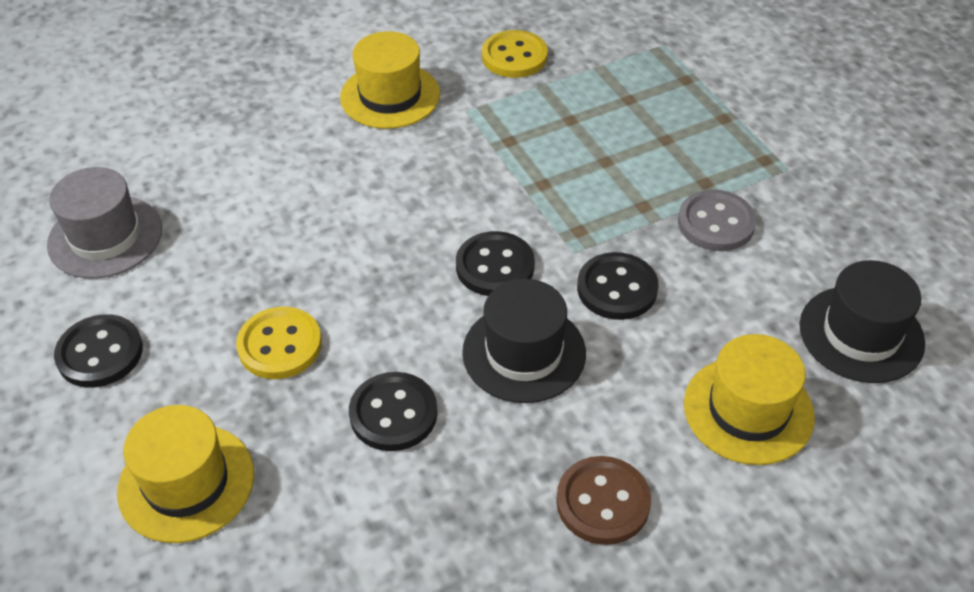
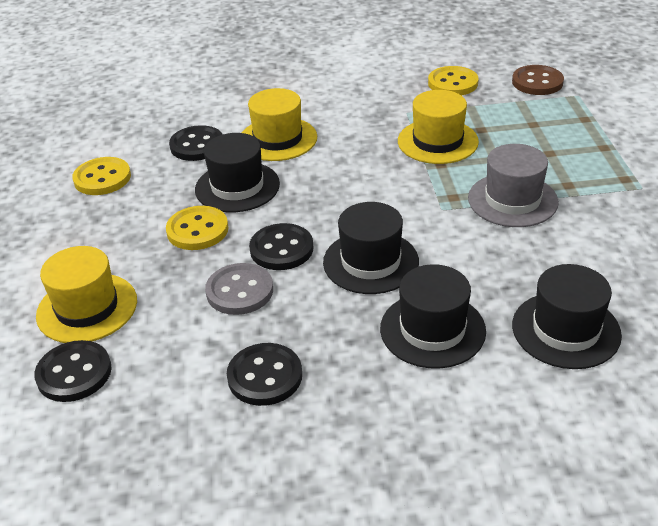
black hat: 2 -> 4
yellow button: 2 -> 3

